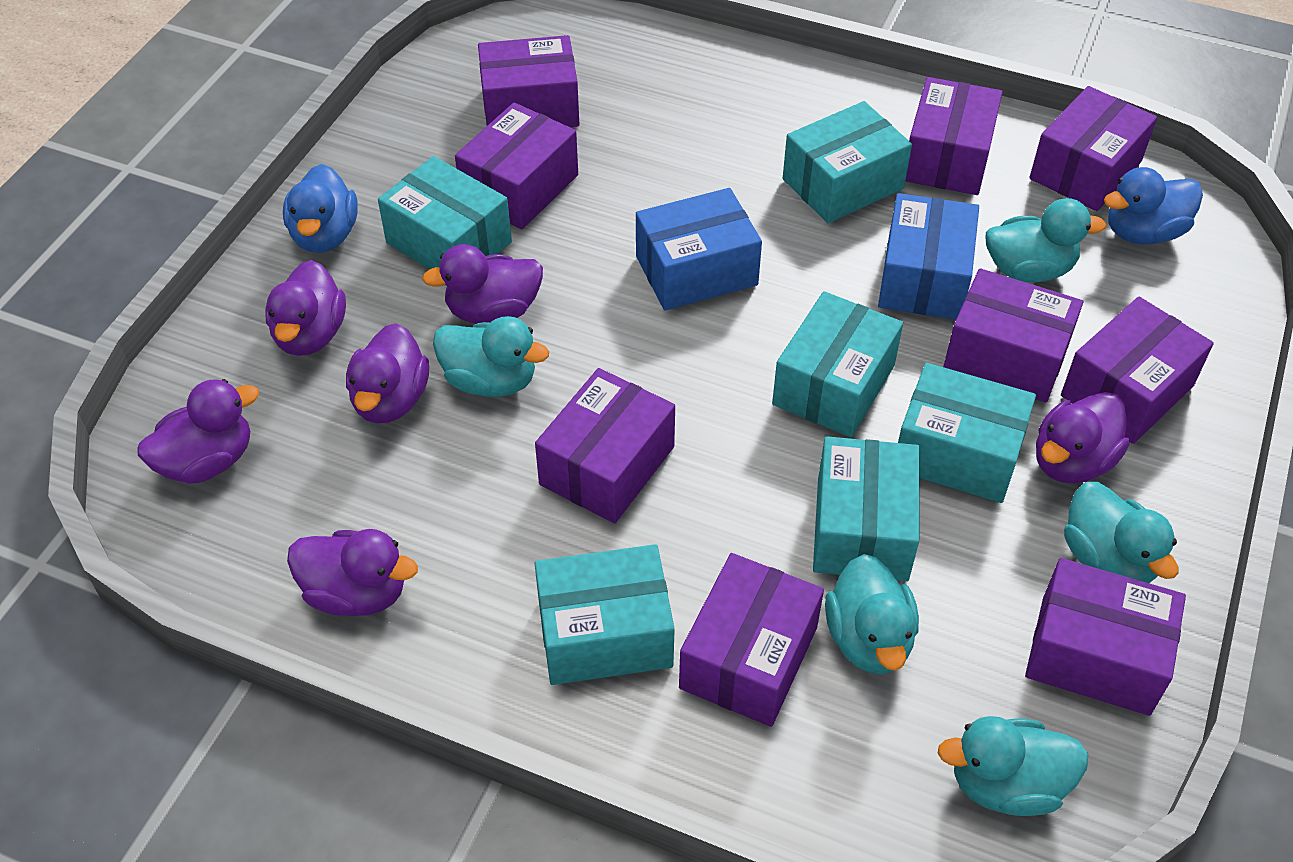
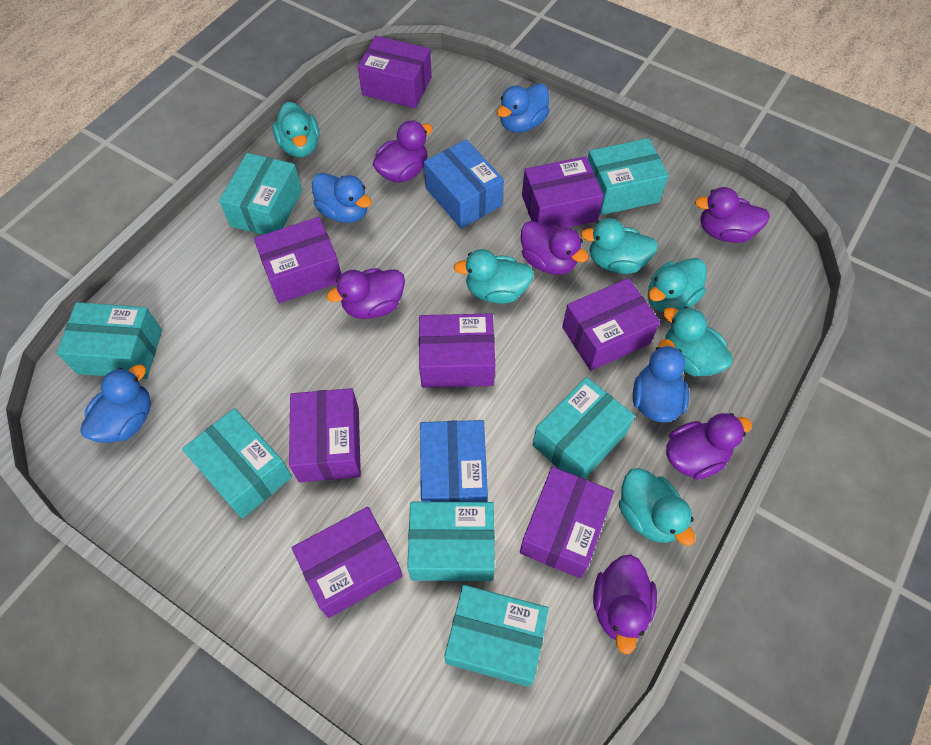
blue duck: 2 -> 4
purple box: 9 -> 8
turquoise box: 6 -> 7
turquoise duck: 5 -> 6

